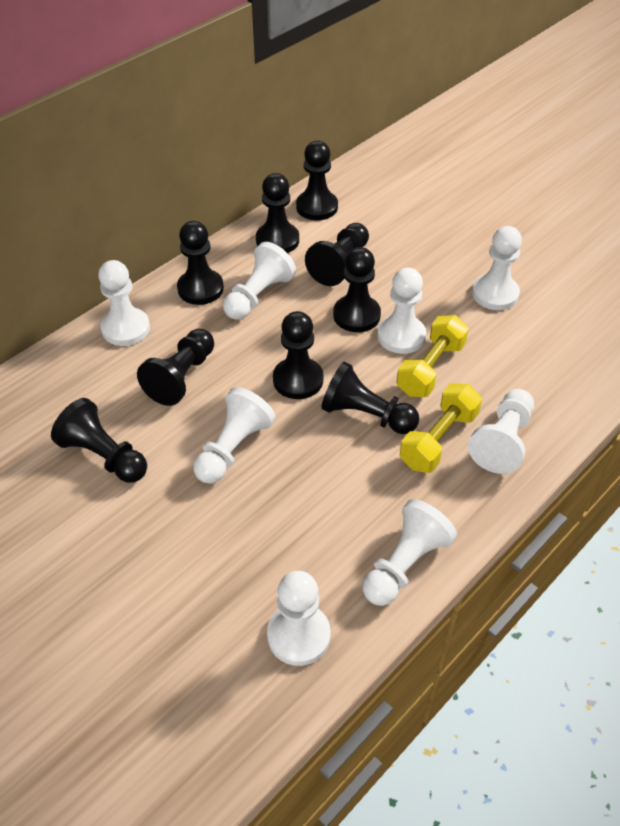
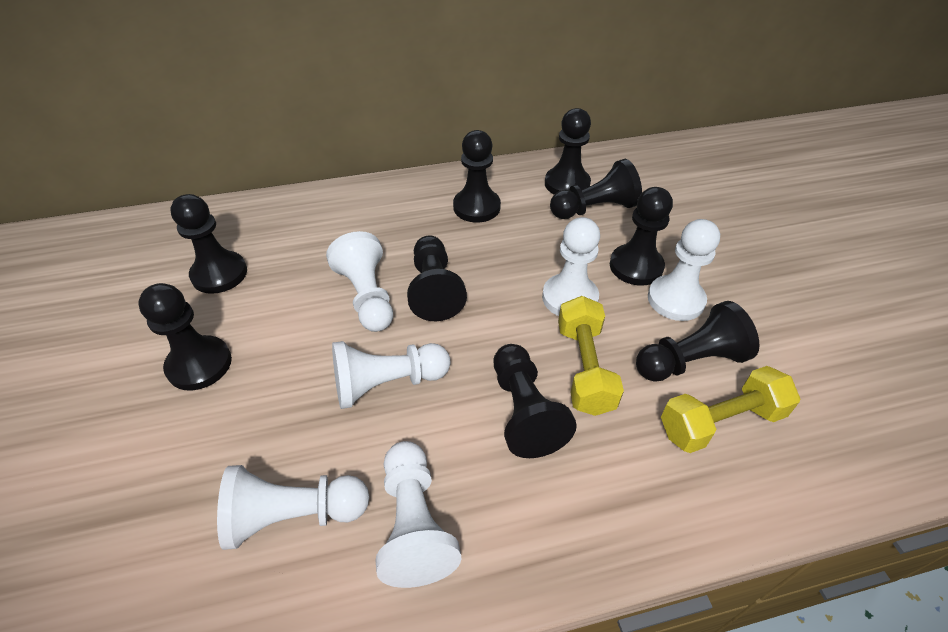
white pawn: 8 -> 6

